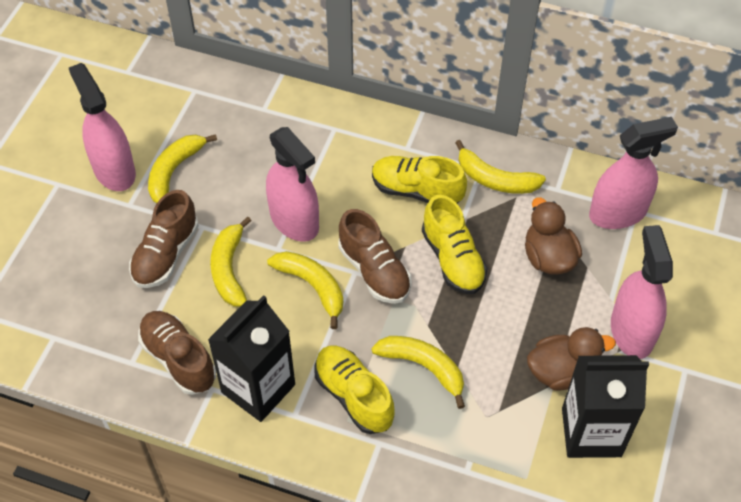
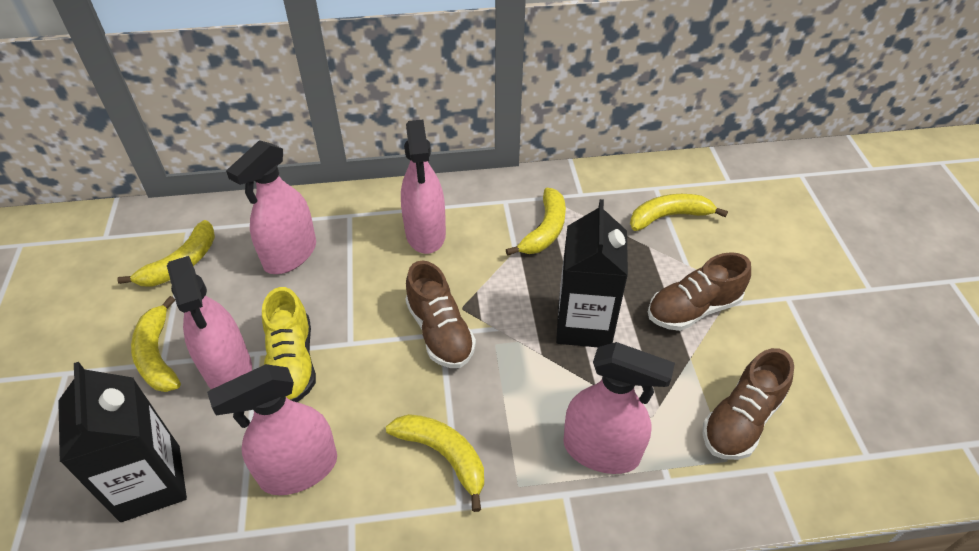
brown duck: 2 -> 0
pink spray bottle: 4 -> 5
yellow shoe: 3 -> 1

